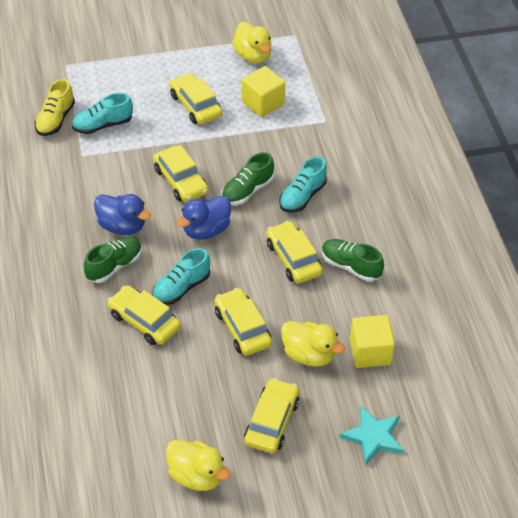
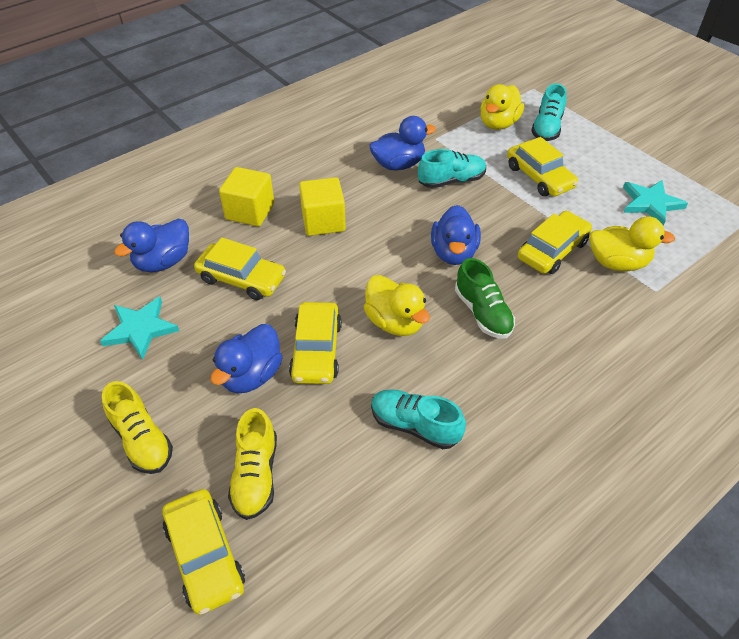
blue duck: 2 -> 4
green shoe: 3 -> 1
turquoise star: 1 -> 2
yellow car: 6 -> 5
yellow shoe: 1 -> 2

